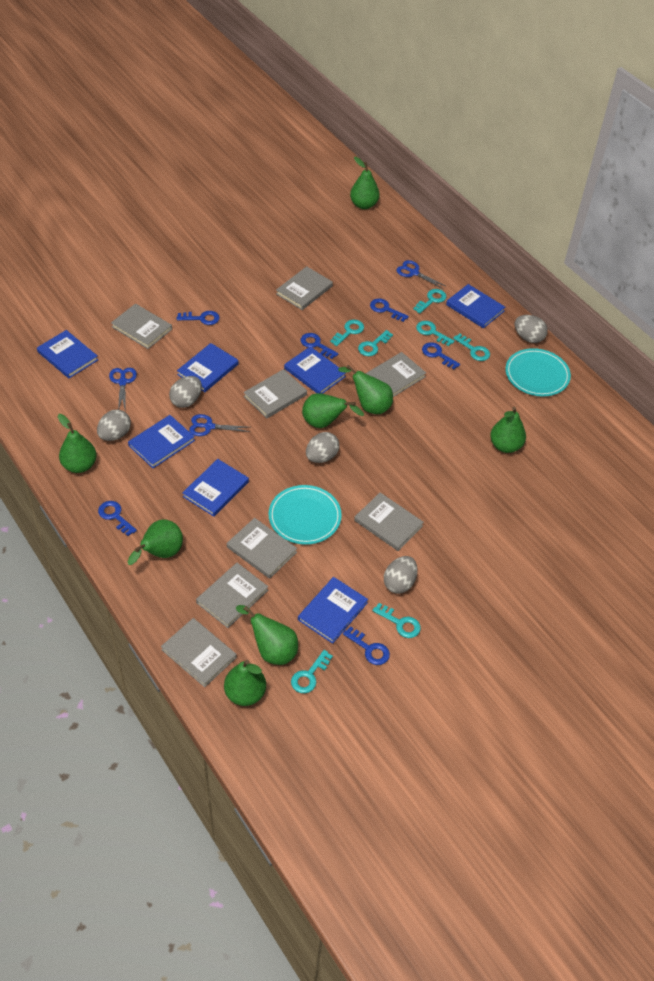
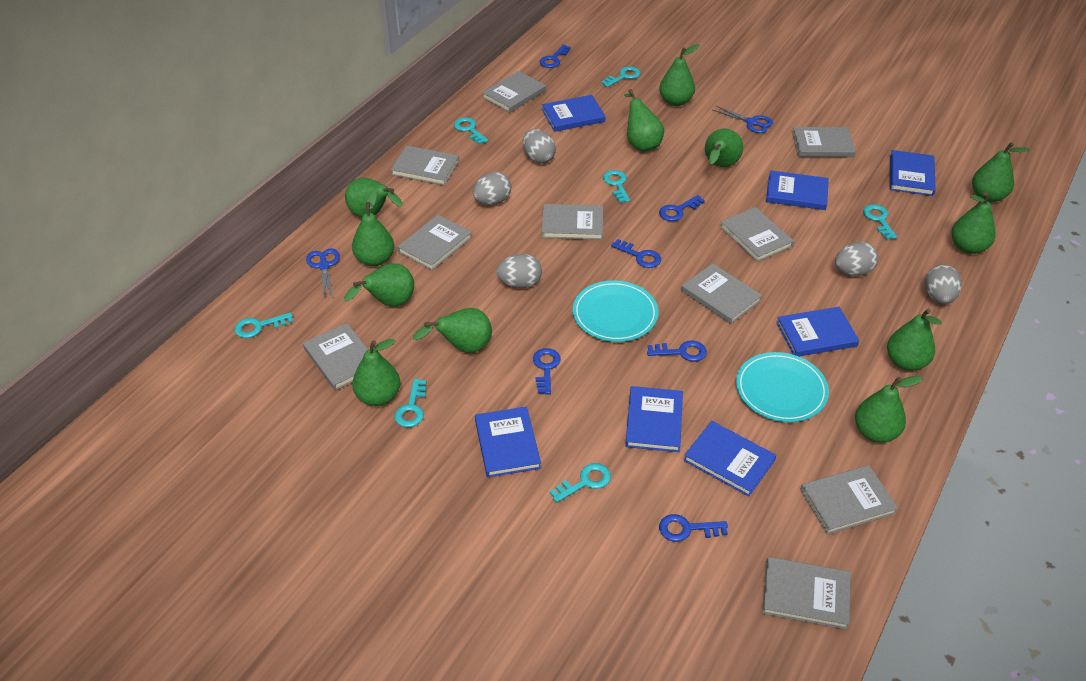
blue scissors: 3 -> 2
green pear: 8 -> 12
grey book: 8 -> 10

